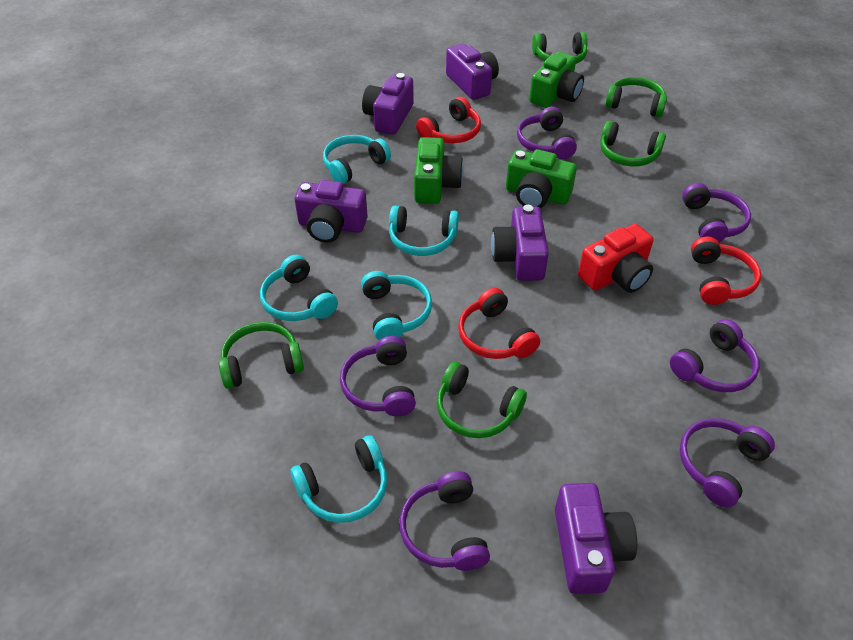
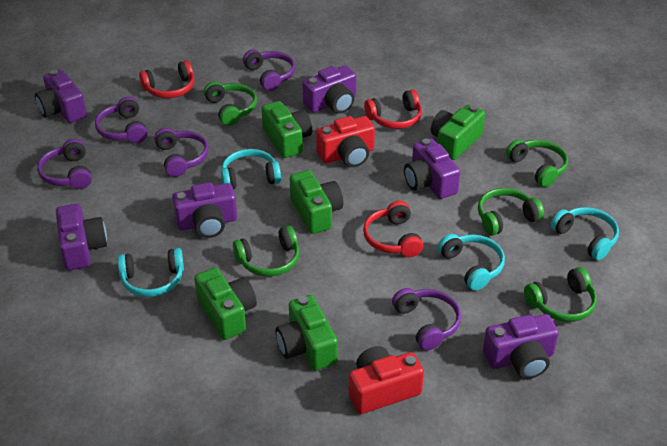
green camera: 3 -> 5
purple camera: 5 -> 6
purple headphones: 6 -> 5
red camera: 1 -> 2
turquoise headphones: 5 -> 4

